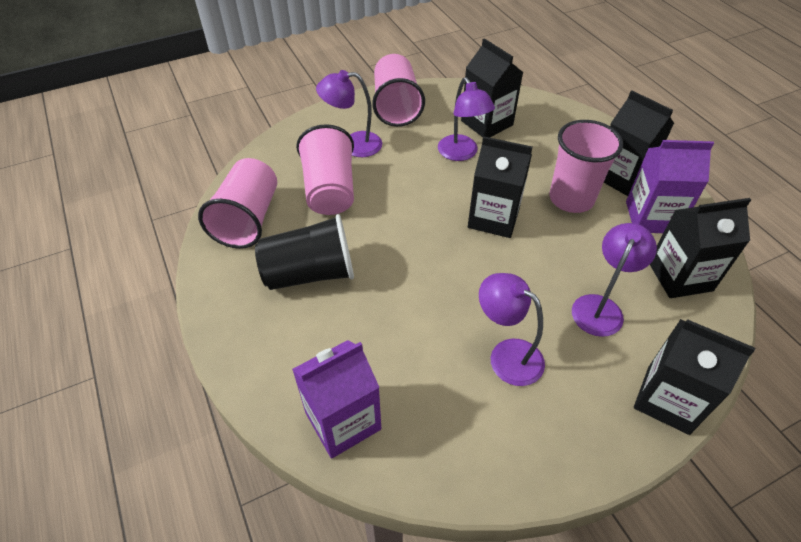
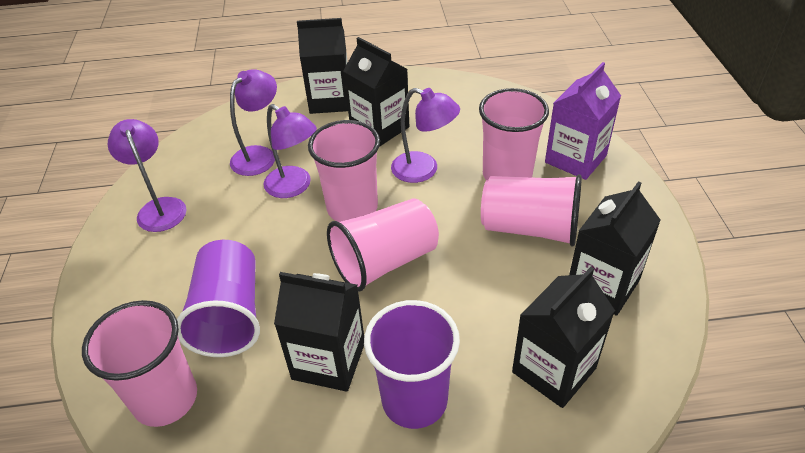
black cup: 1 -> 0
pink cup: 4 -> 5
purple carton: 2 -> 1
purple cup: 0 -> 2

